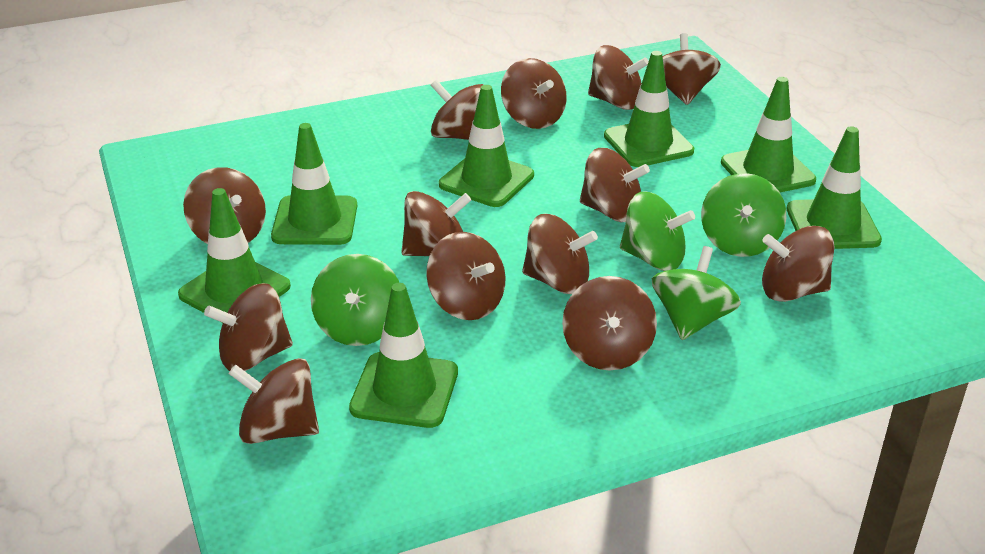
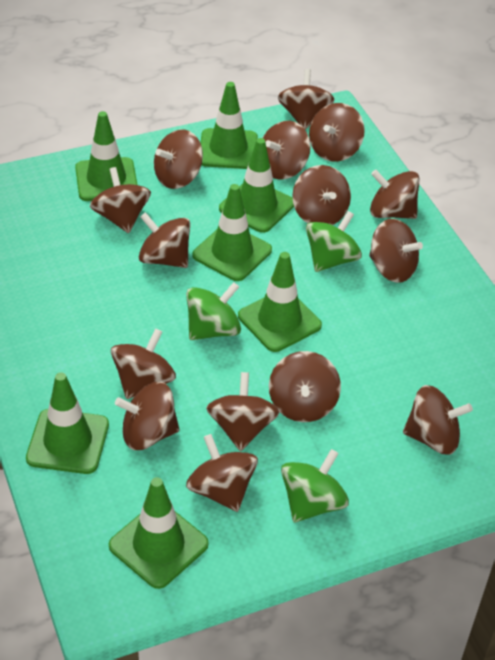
brown spinning top: 13 -> 15
green spinning top: 4 -> 3

